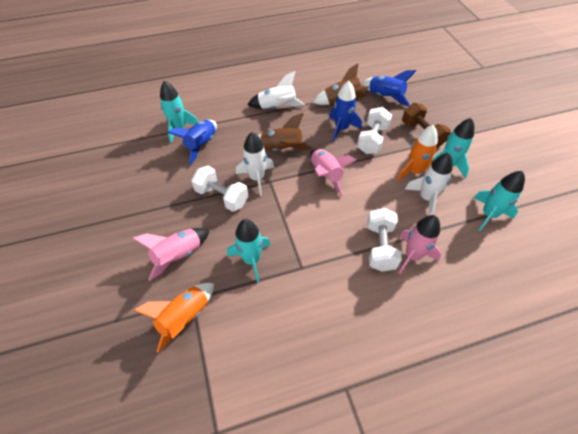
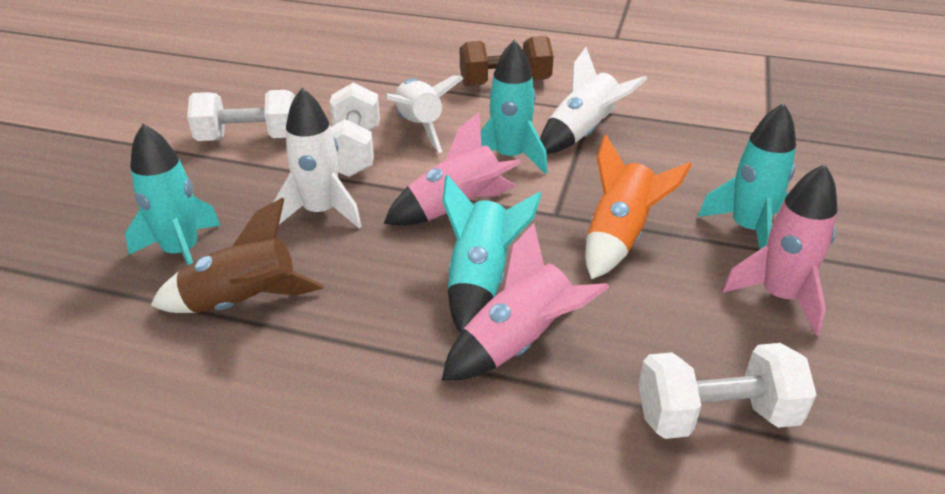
blue rocket: 3 -> 0
brown rocket: 2 -> 1
orange rocket: 2 -> 1

